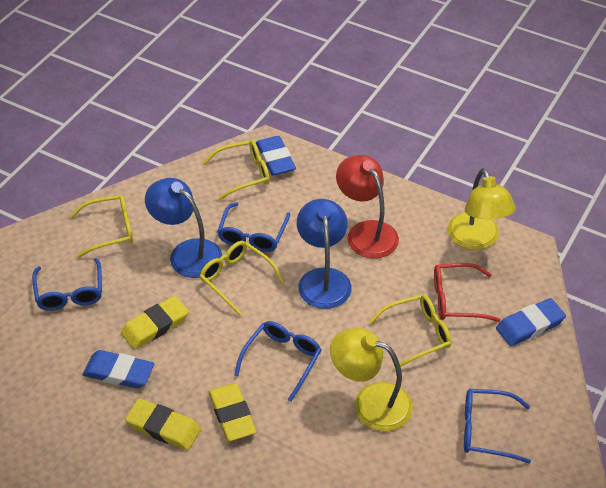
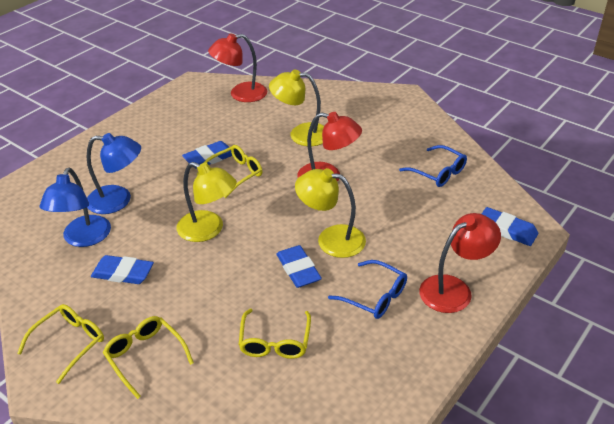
blue eraser: 3 -> 4
blue glasses: 4 -> 2
red glasses: 1 -> 0
red lamp: 1 -> 3
yellow eraser: 3 -> 0
yellow lamp: 2 -> 3

